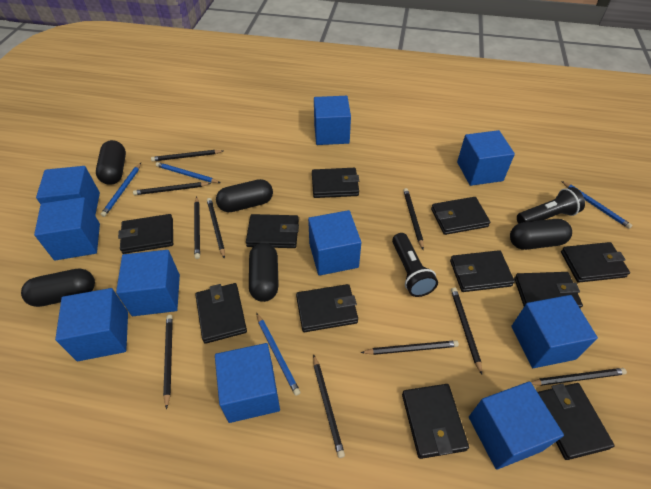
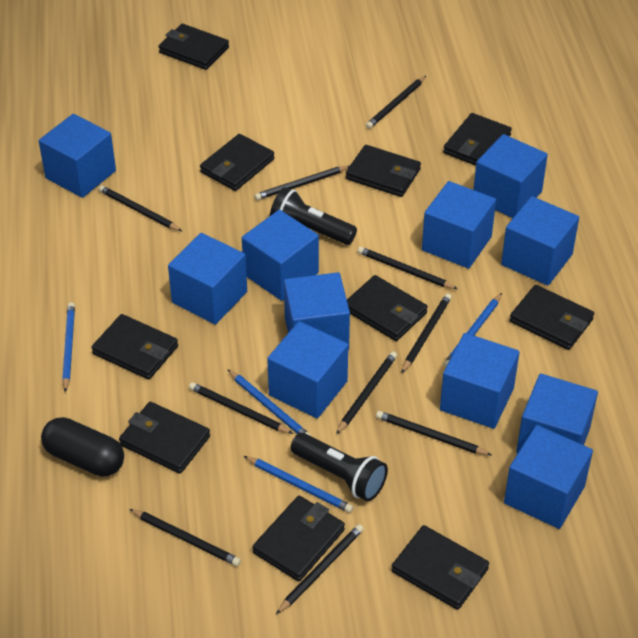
black capsule: 5 -> 1
black wallet: 11 -> 10
blue cube: 10 -> 11

